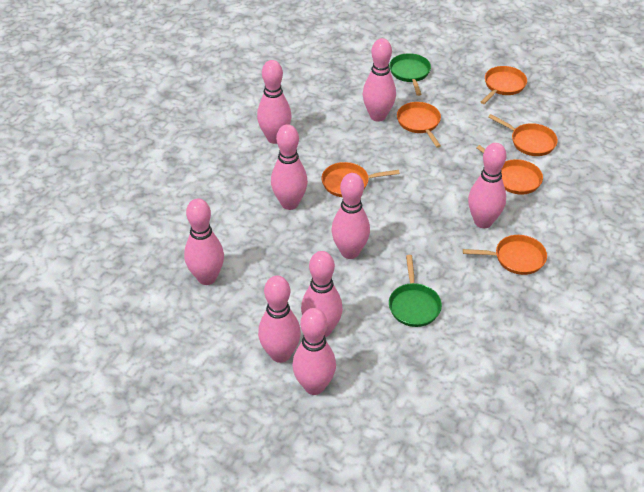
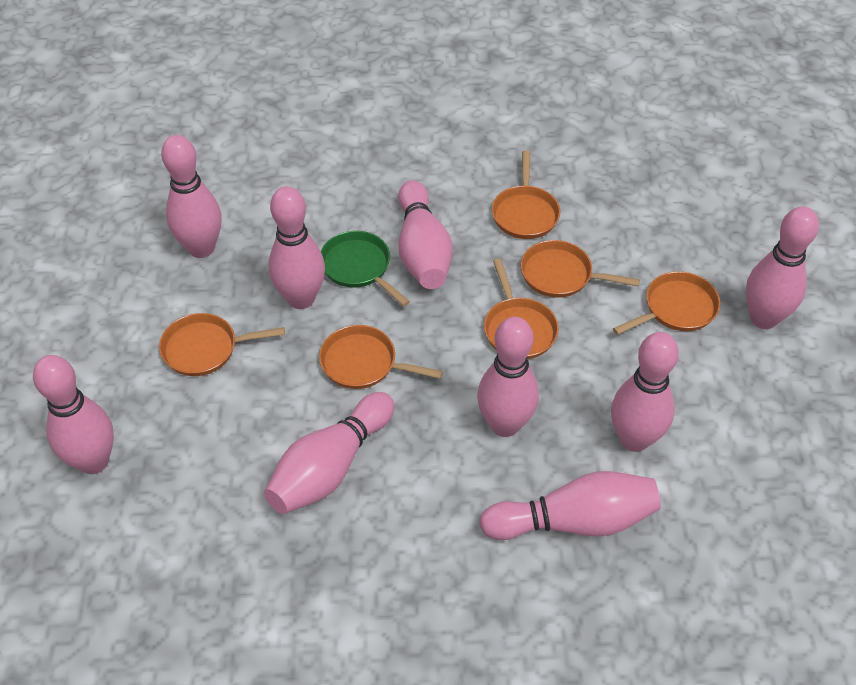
green pan: 2 -> 1

